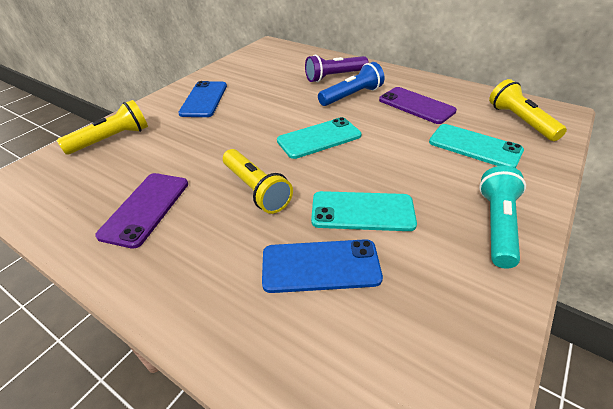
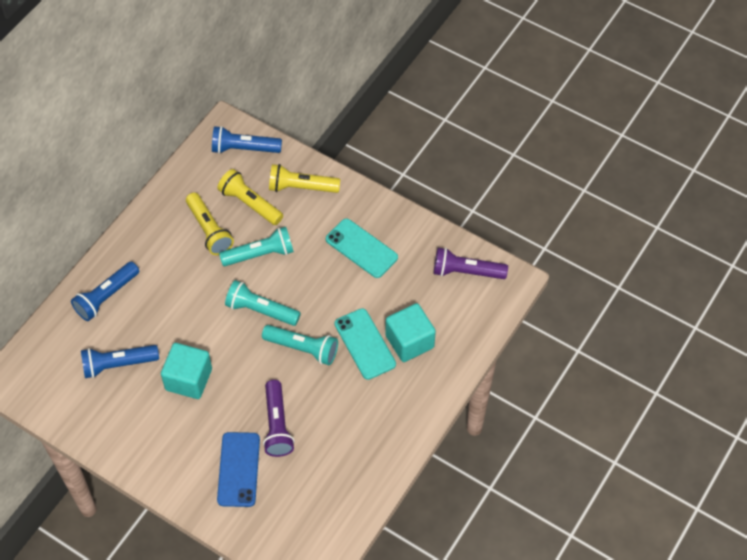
blue flashlight: 1 -> 3
blue phone: 2 -> 1
purple flashlight: 1 -> 2
purple phone: 2 -> 0
turquoise cube: 0 -> 2
turquoise flashlight: 1 -> 3
turquoise phone: 3 -> 2

